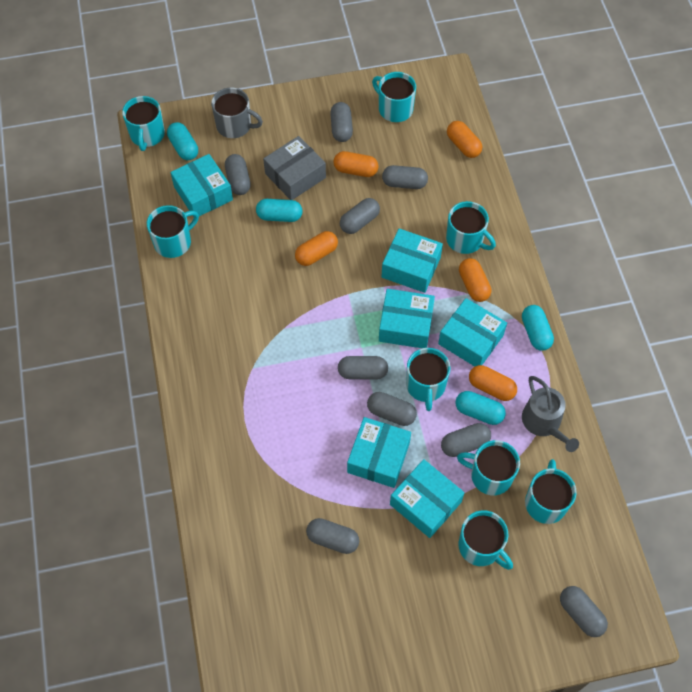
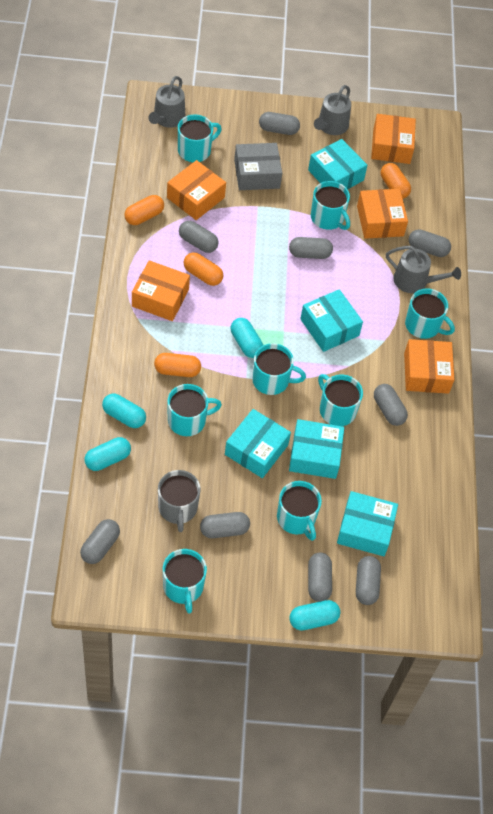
grey watering can: 1 -> 3
orange box: 0 -> 5
orange capsule: 5 -> 4
turquoise box: 6 -> 5

